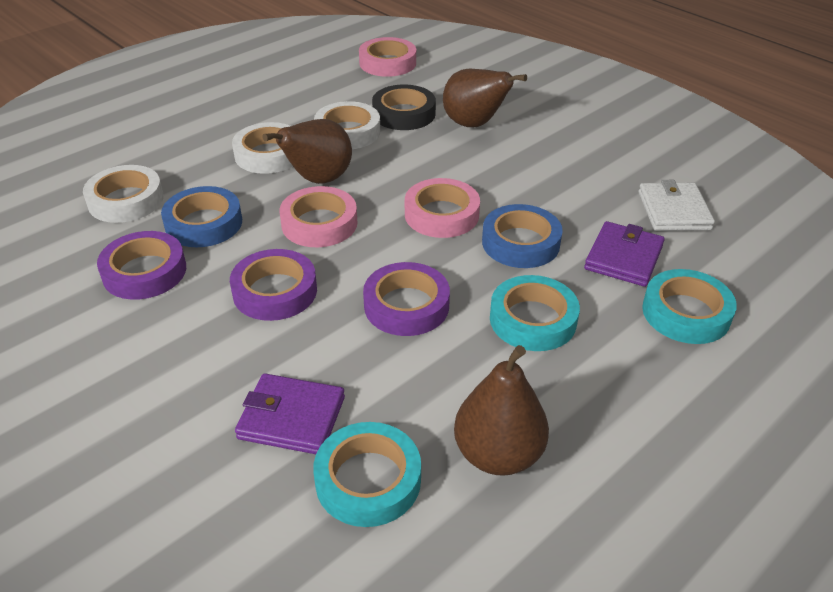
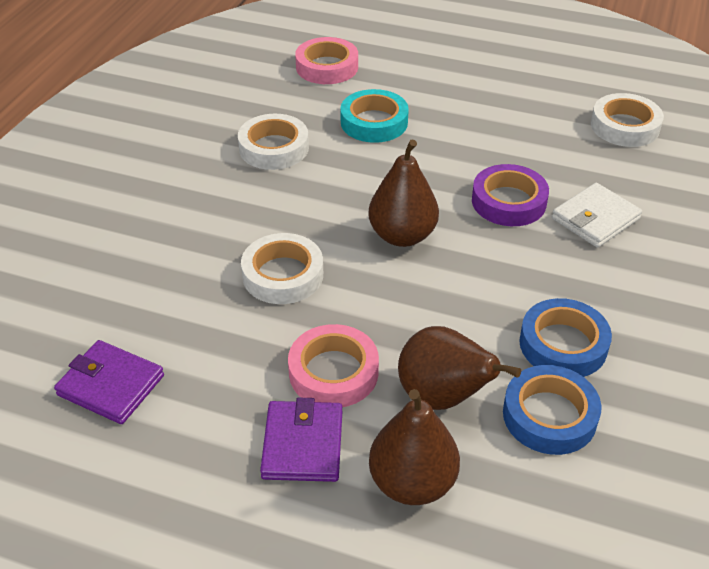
black tape: 1 -> 0
pink tape: 3 -> 2
purple tape: 3 -> 1
turquoise tape: 3 -> 1

